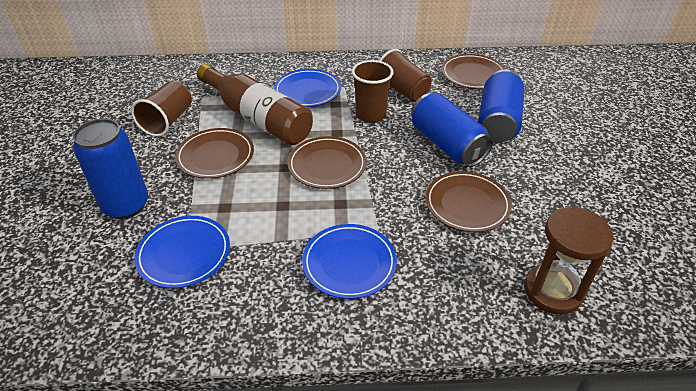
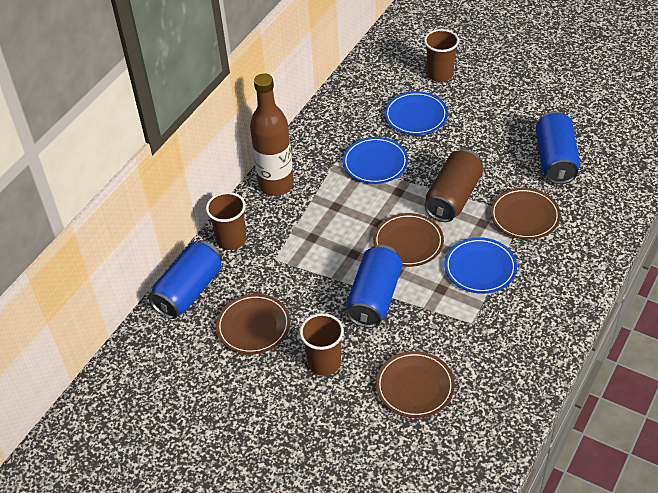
brown can: 0 -> 1
brown hourglass: 1 -> 0

